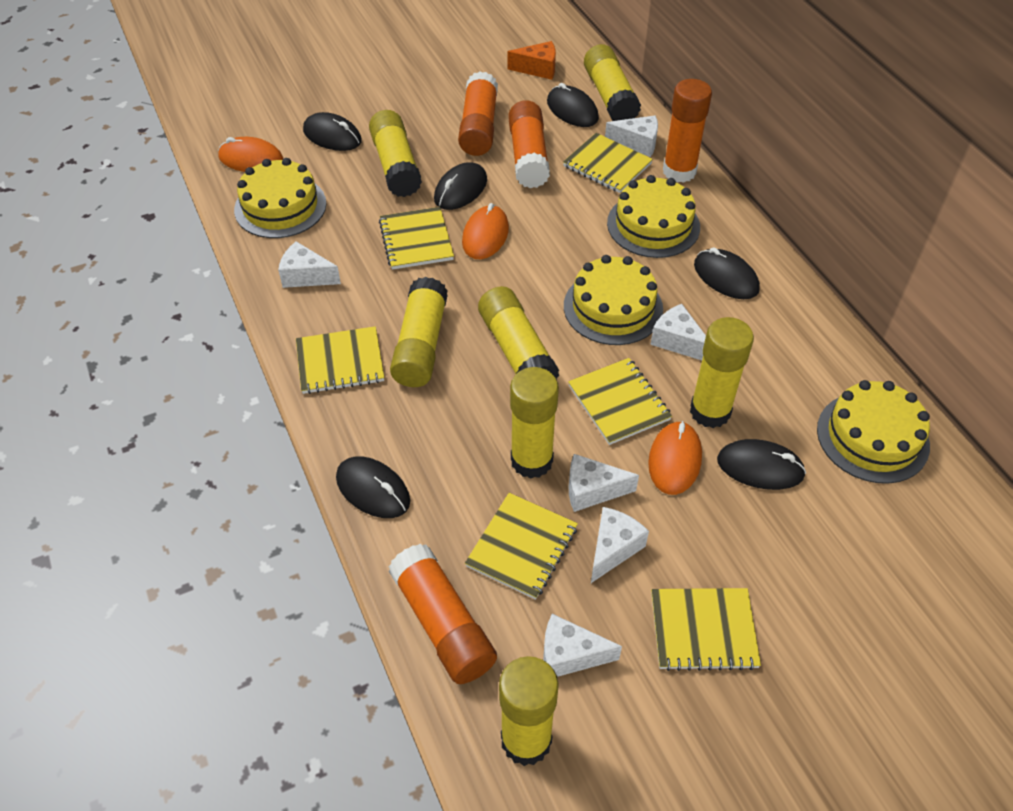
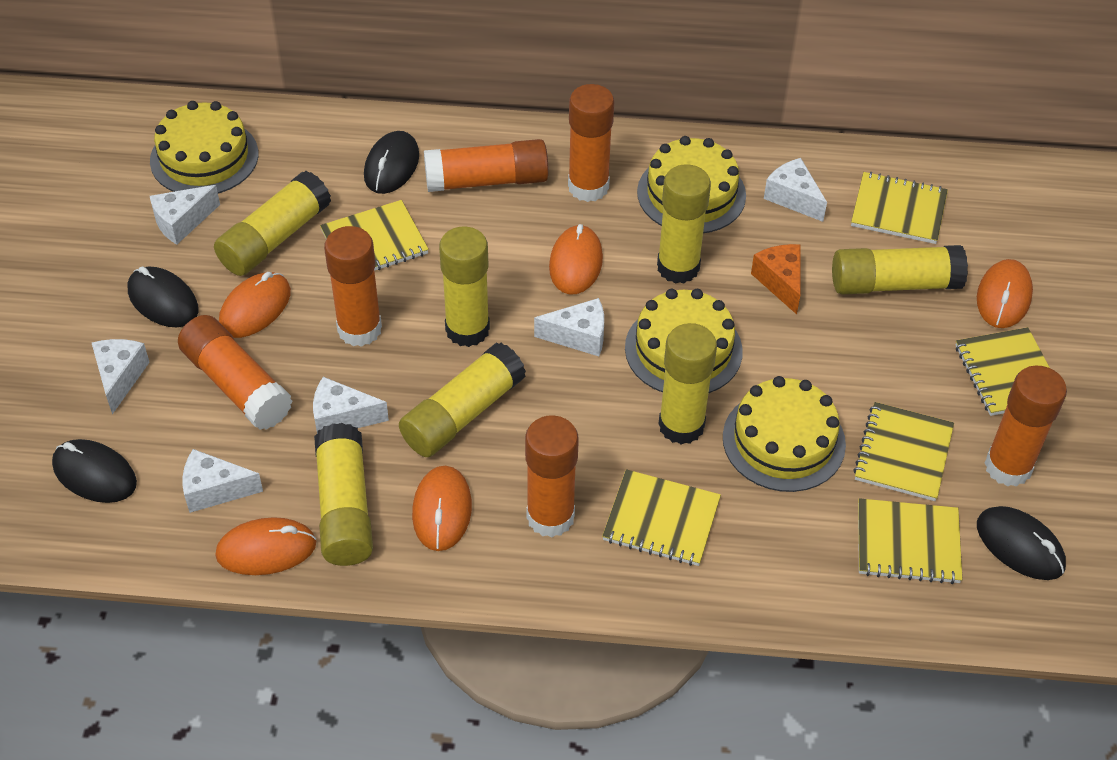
black mouse: 6 -> 4
orange glue stick: 4 -> 6
orange mouse: 3 -> 5

